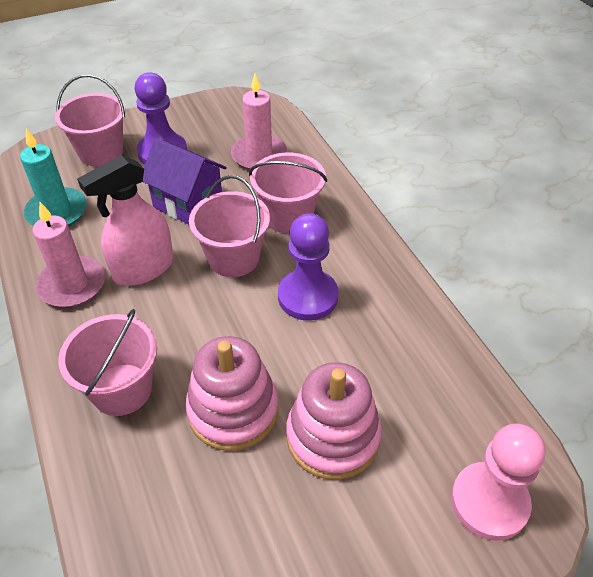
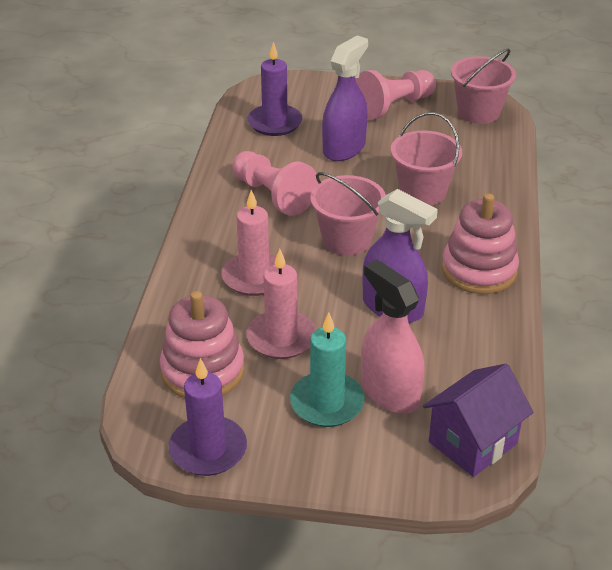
pink bucket: 4 -> 3
pink pawn: 1 -> 2
purple candle: 0 -> 2
purple pawn: 2 -> 0
purple spray bottle: 0 -> 2

